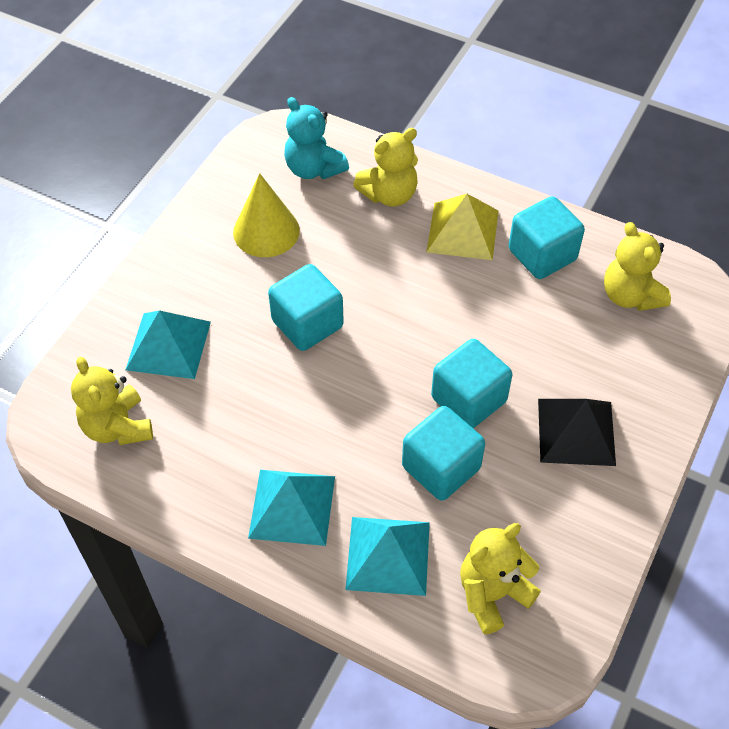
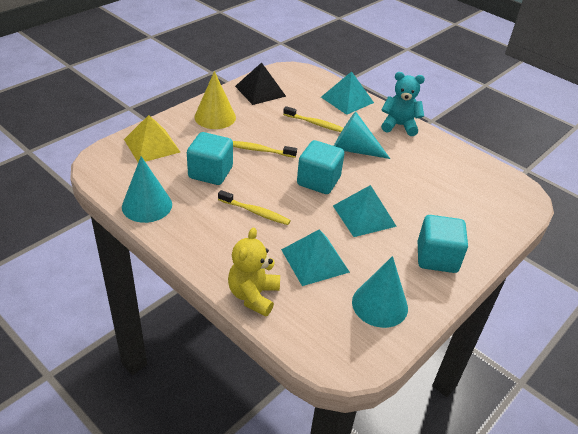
turquoise cone: 0 -> 3
turquoise cube: 4 -> 3
yellow teddy bear: 4 -> 1
yellow toothbrush: 0 -> 3

